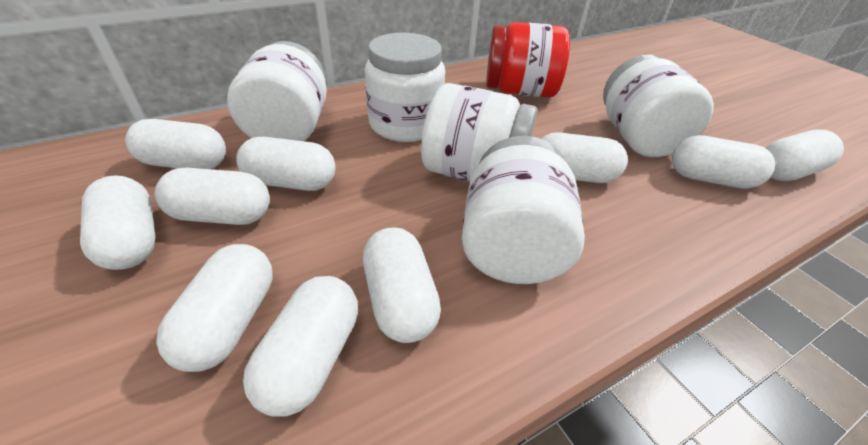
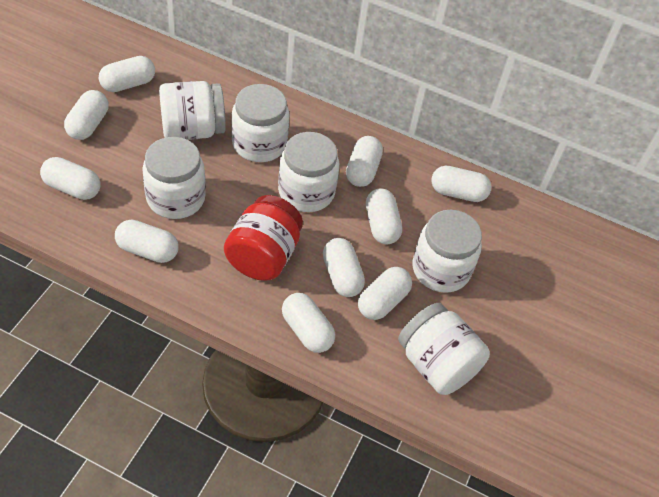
white jar: 5 -> 6

